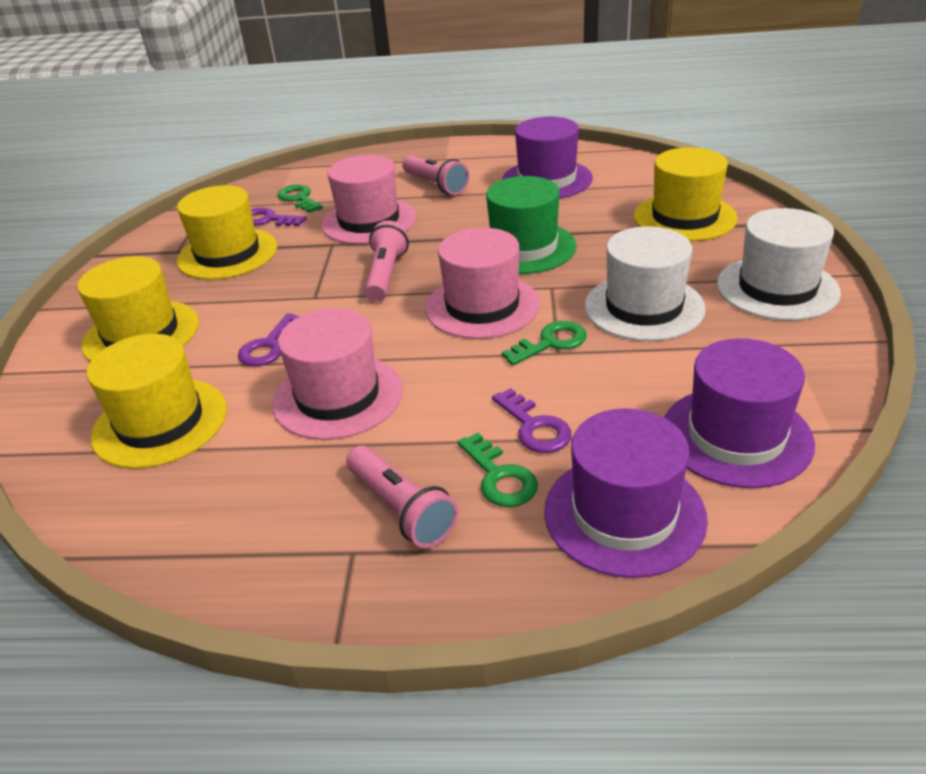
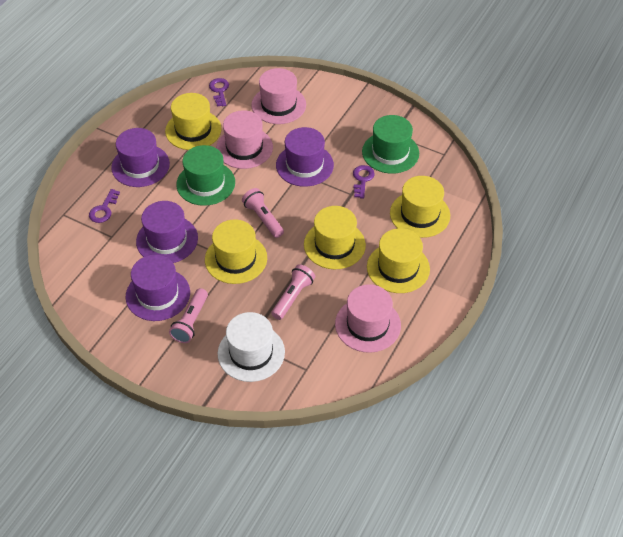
green hat: 1 -> 2
green key: 3 -> 0
purple hat: 3 -> 4
white hat: 2 -> 1
yellow hat: 4 -> 5

